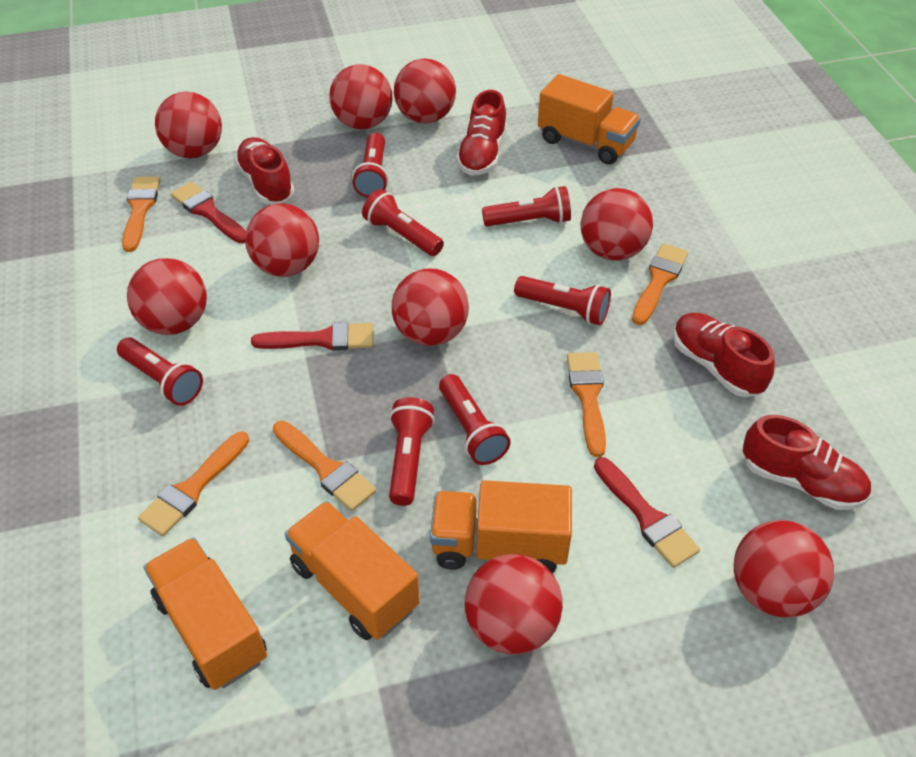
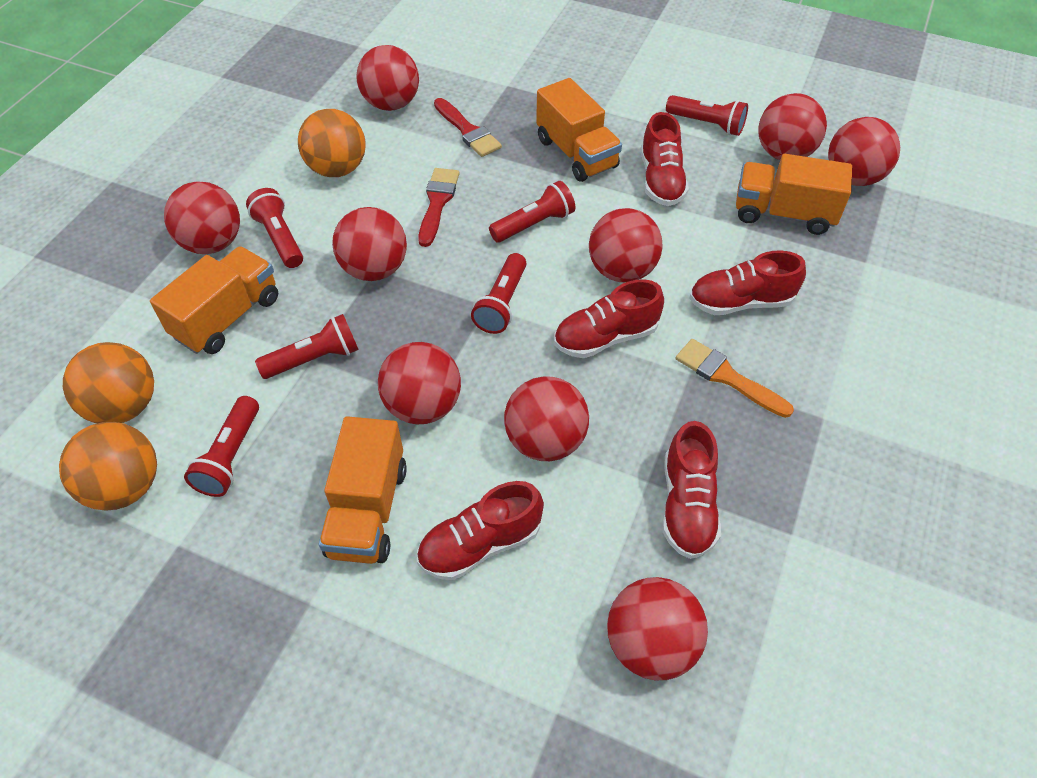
orange ball: 0 -> 3
orange brush: 5 -> 1
red brush: 3 -> 2
red flashlight: 7 -> 6
red shoe: 4 -> 5

